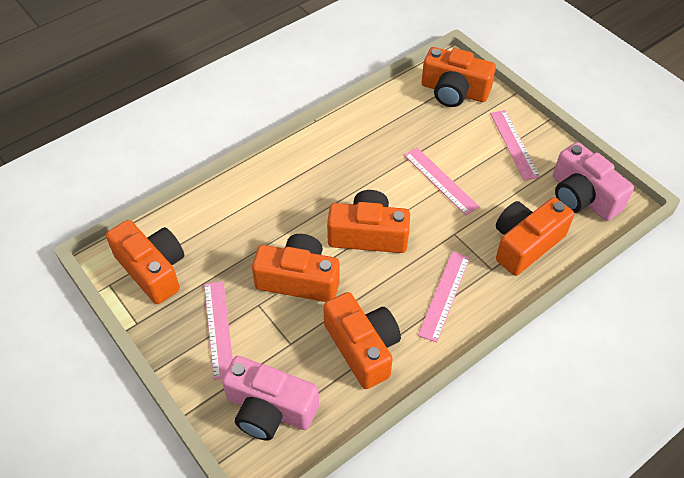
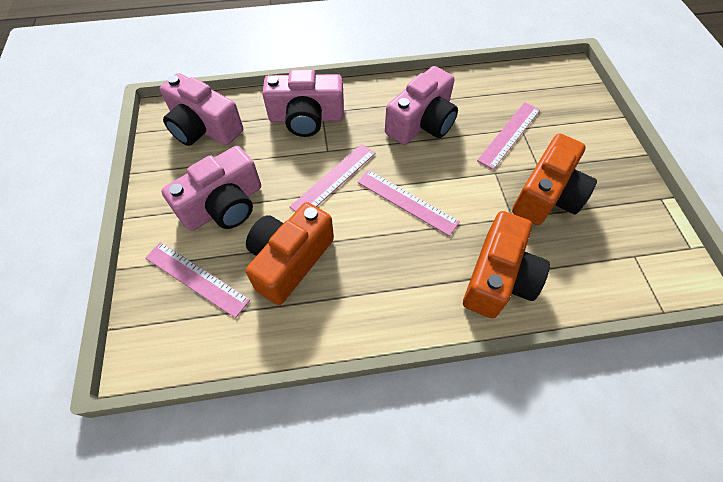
orange camera: 6 -> 3
pink camera: 2 -> 4

